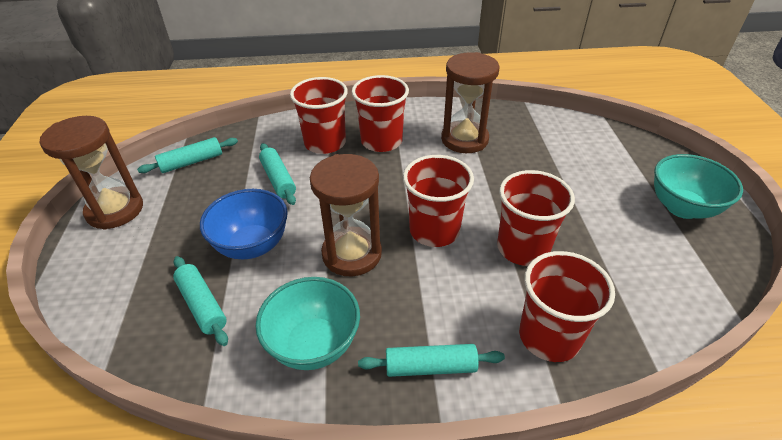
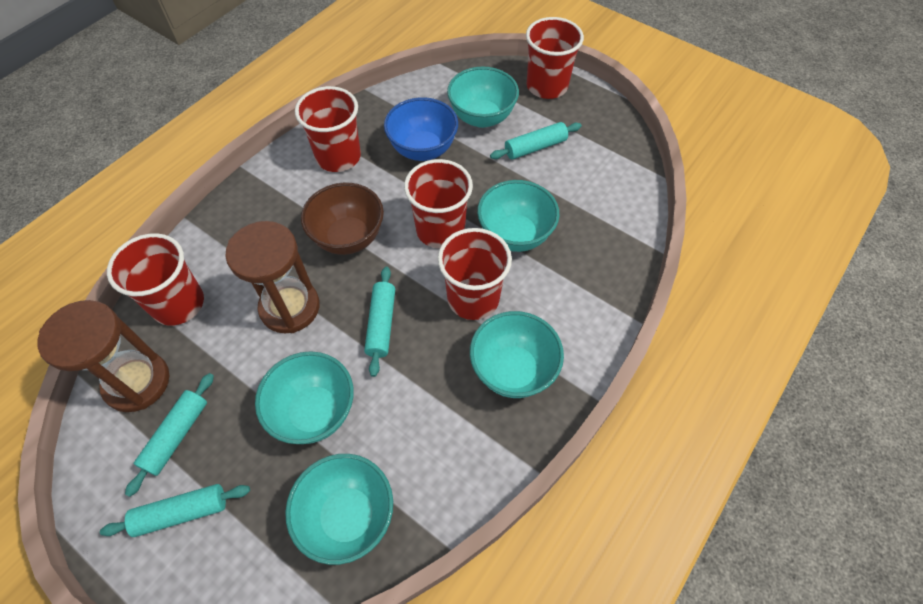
brown bowl: 0 -> 1
brown hourglass: 3 -> 2
turquoise bowl: 2 -> 5

